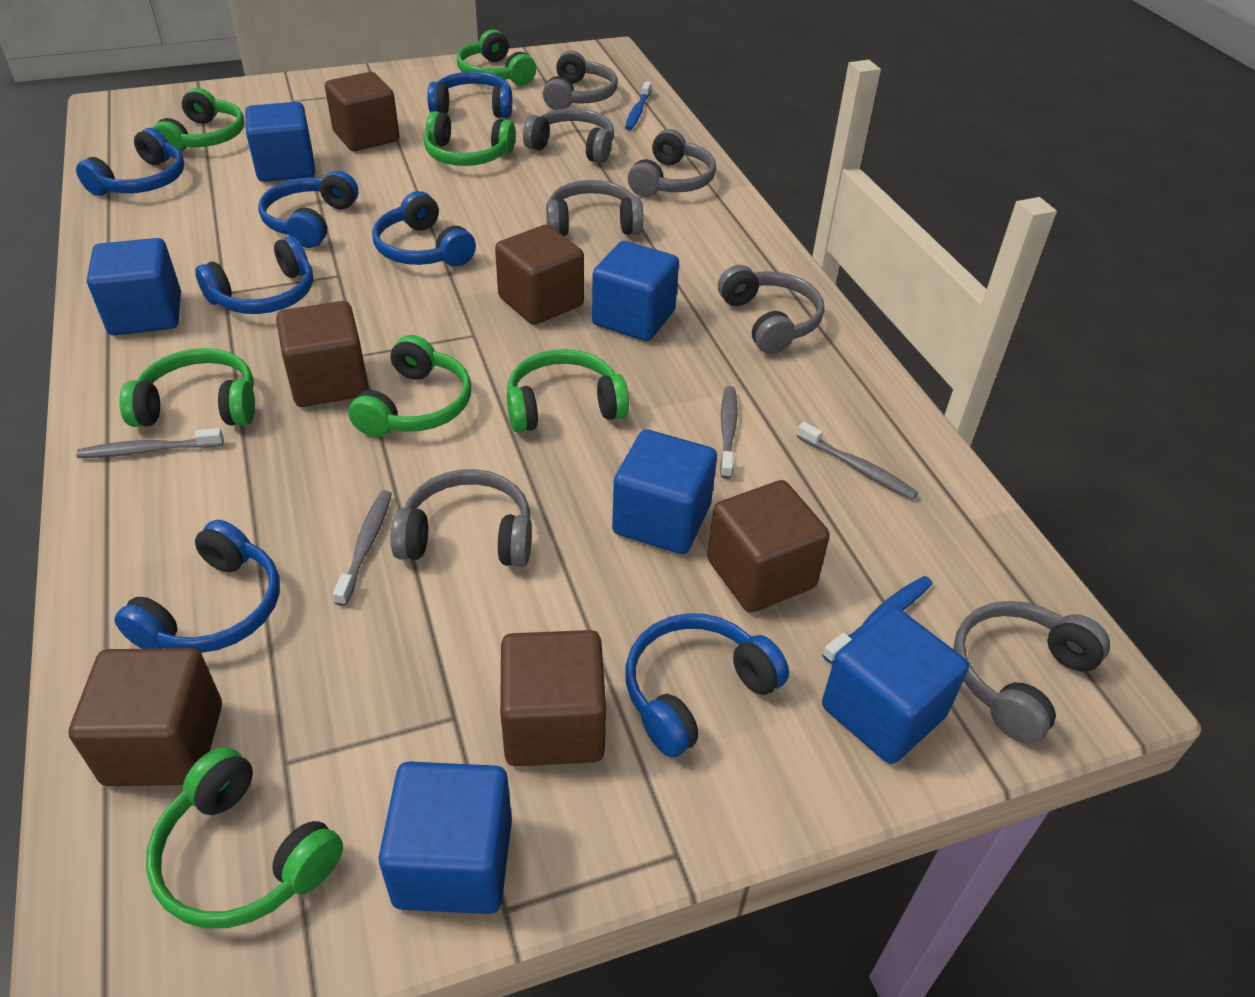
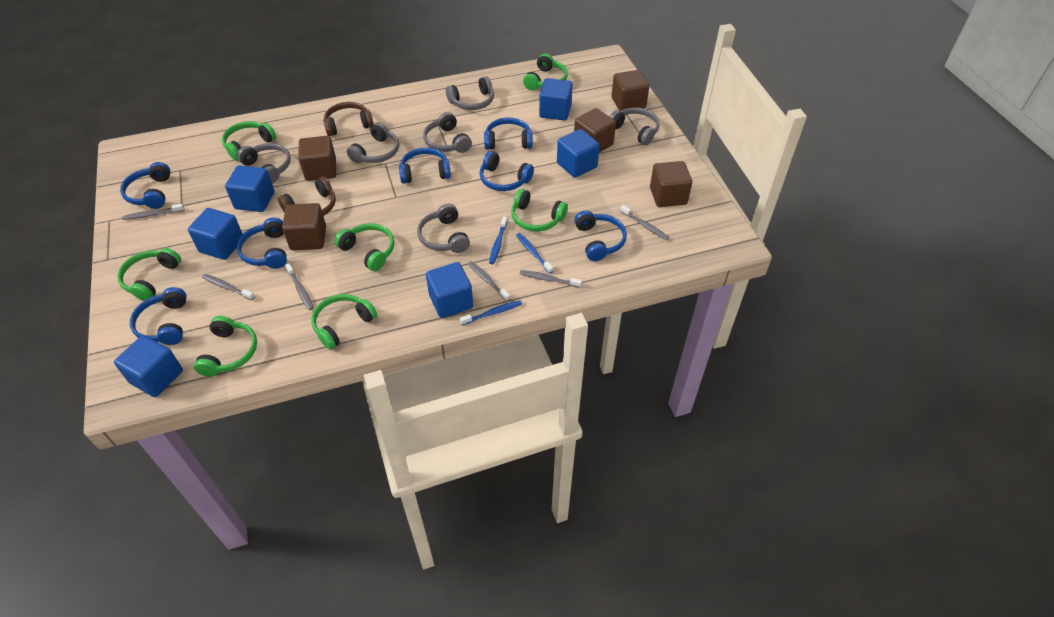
blue toothbrush: 2 -> 3
brown cube: 6 -> 5
brown headphones: 0 -> 2
grey headphones: 7 -> 6
grey toothbrush: 4 -> 6

